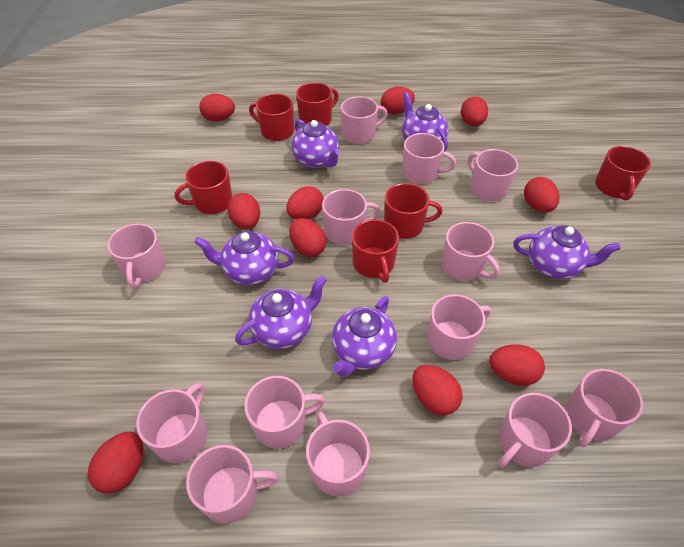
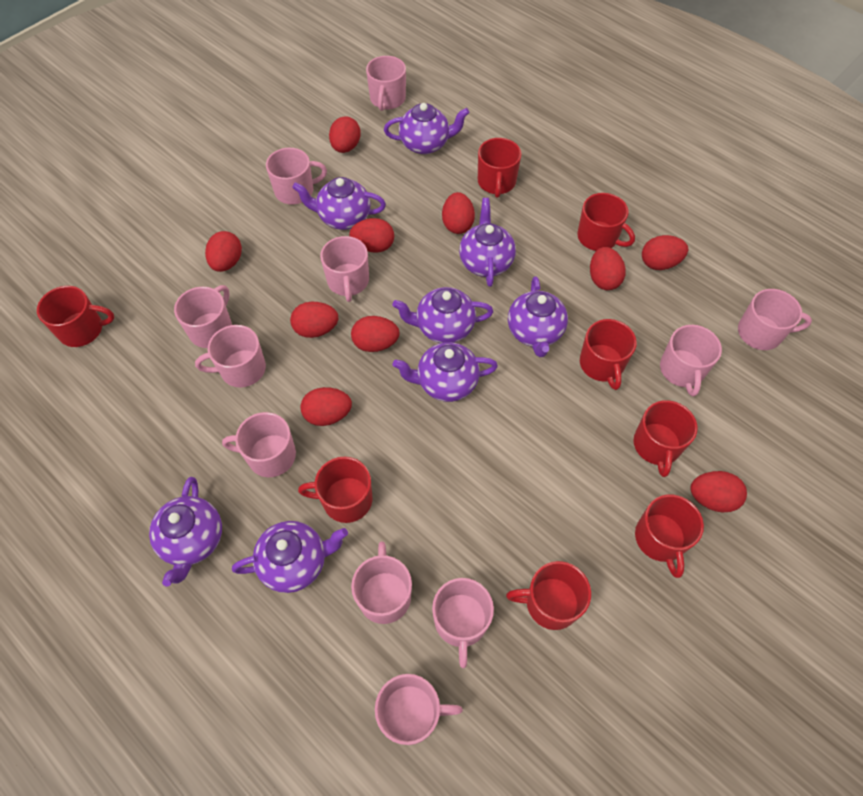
pink mug: 13 -> 11
purple teapot: 6 -> 8
red mug: 6 -> 8

